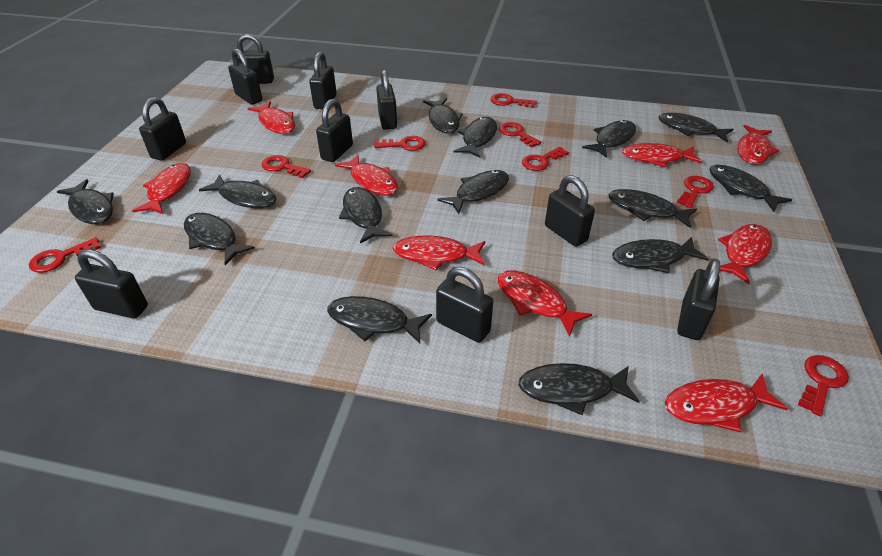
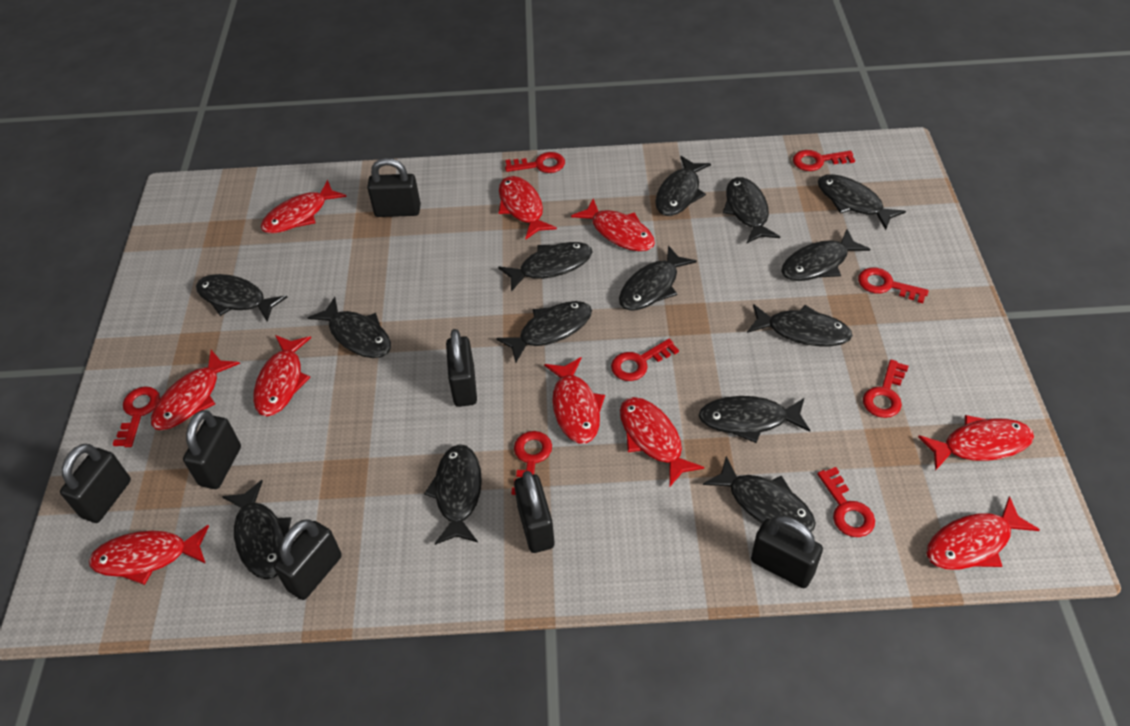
black padlock: 10 -> 7
red fish: 9 -> 10

